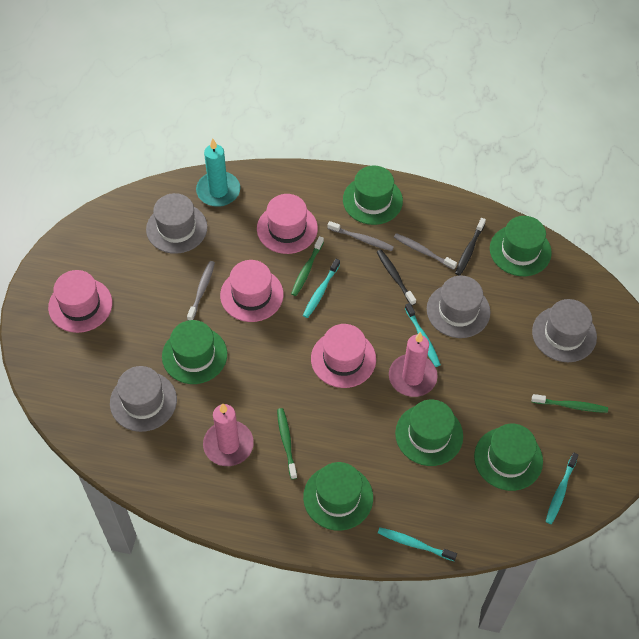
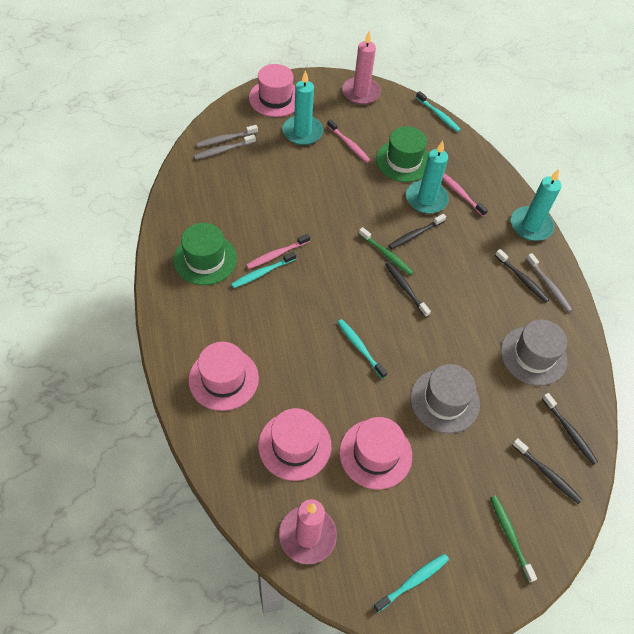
black toothbrush: 2 -> 5
green hat: 6 -> 2
green toothbrush: 3 -> 2
grey hat: 4 -> 2
pink toothbrush: 0 -> 3
turquoise candle: 1 -> 3

